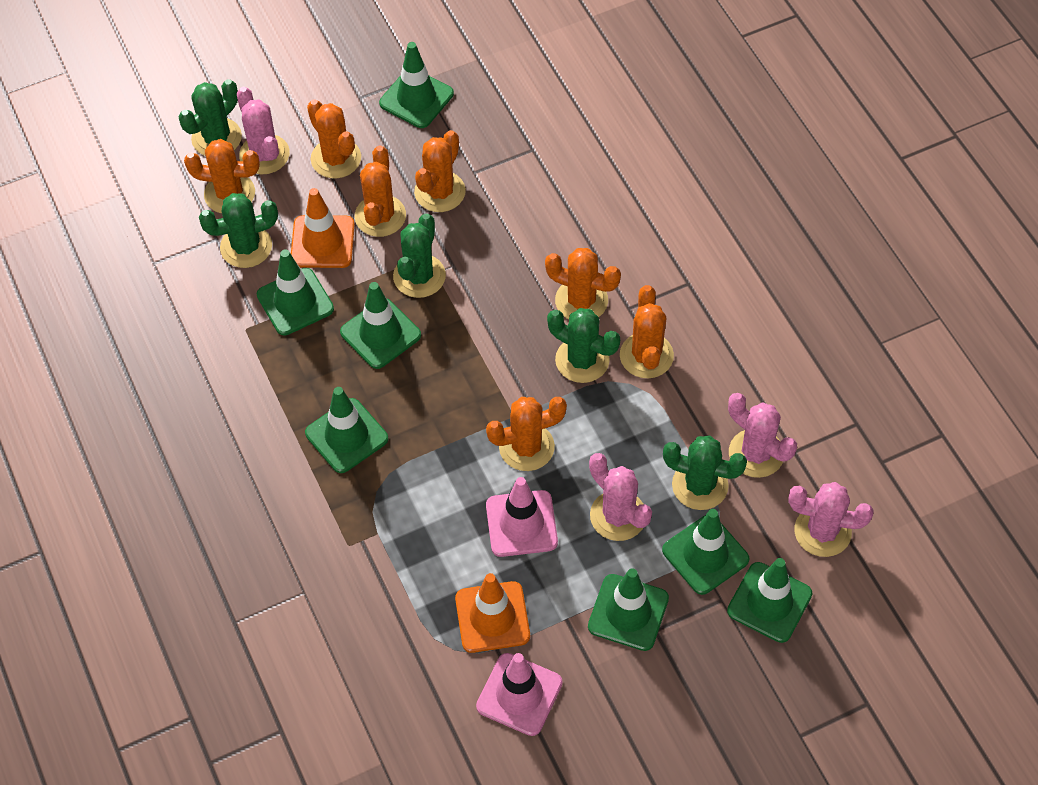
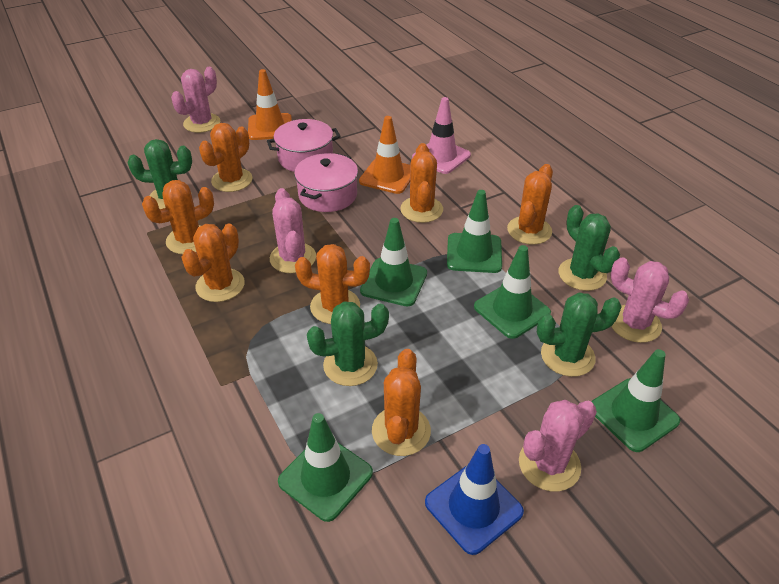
blue traffic cone: 0 -> 1
green cactus: 5 -> 4
green traffic cone: 7 -> 5
pink pot: 0 -> 2
pink traffic cone: 2 -> 1

